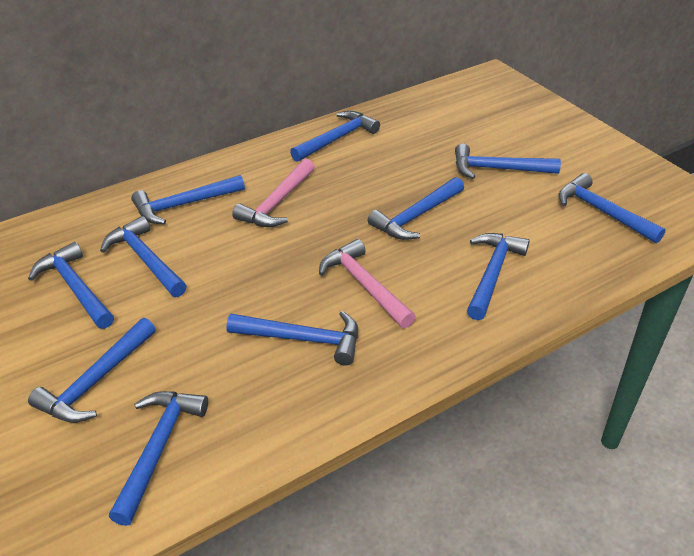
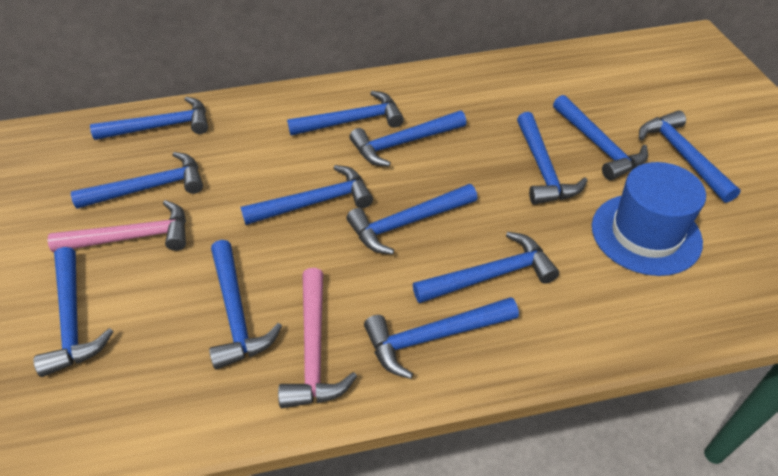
blue hammer: 11 -> 13
blue hat: 0 -> 1

